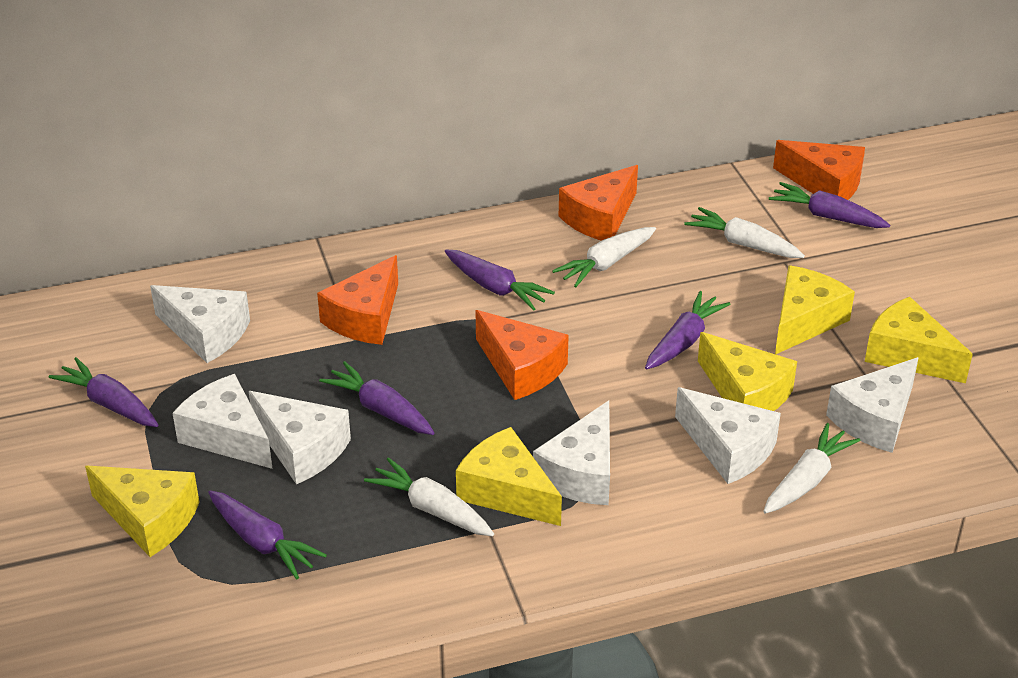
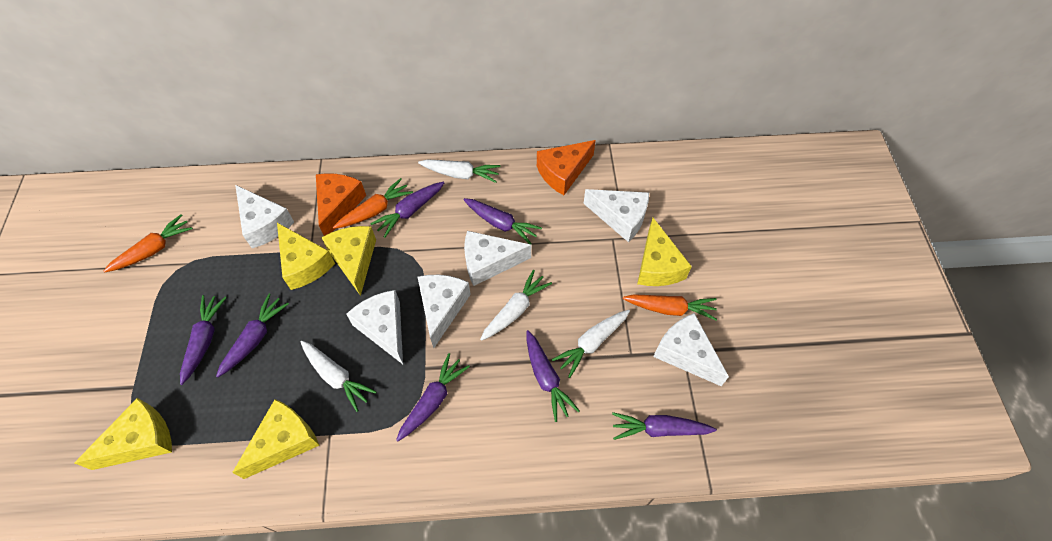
orange carrot: 0 -> 3
orange cheese: 4 -> 2
purple carrot: 6 -> 7

